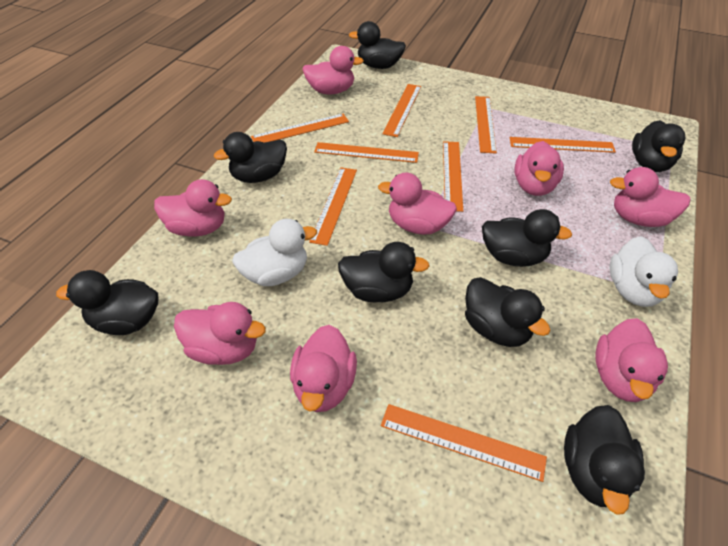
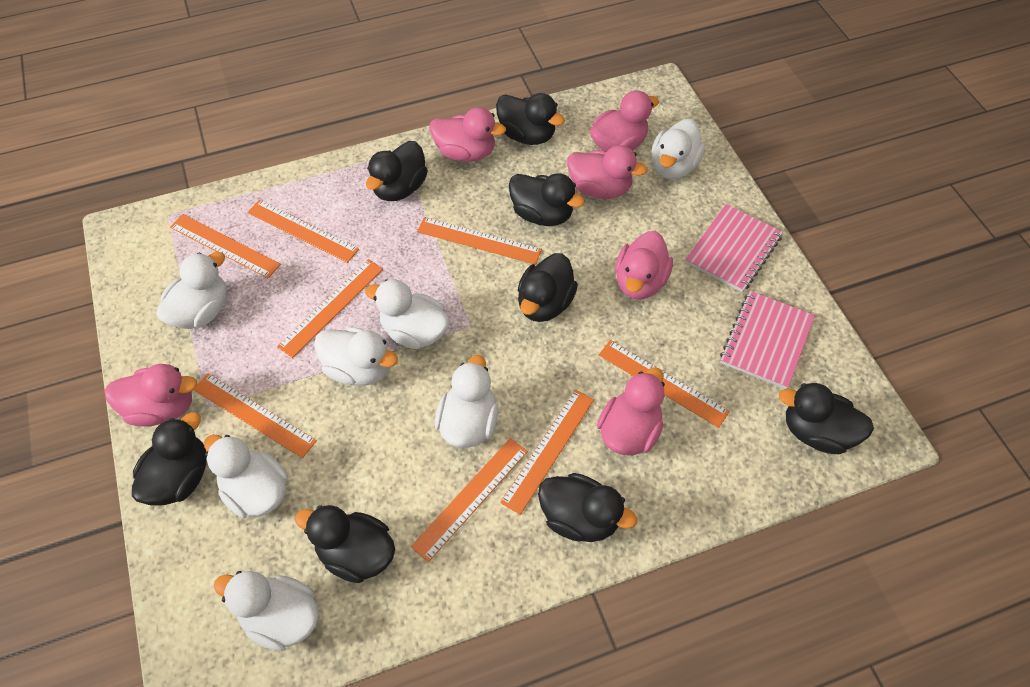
pink duck: 8 -> 6
pink notebook: 0 -> 2
white duck: 2 -> 7

